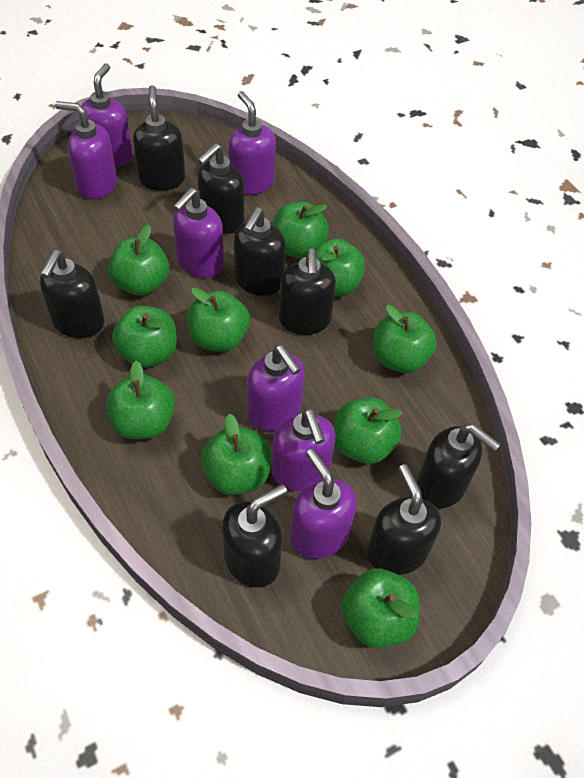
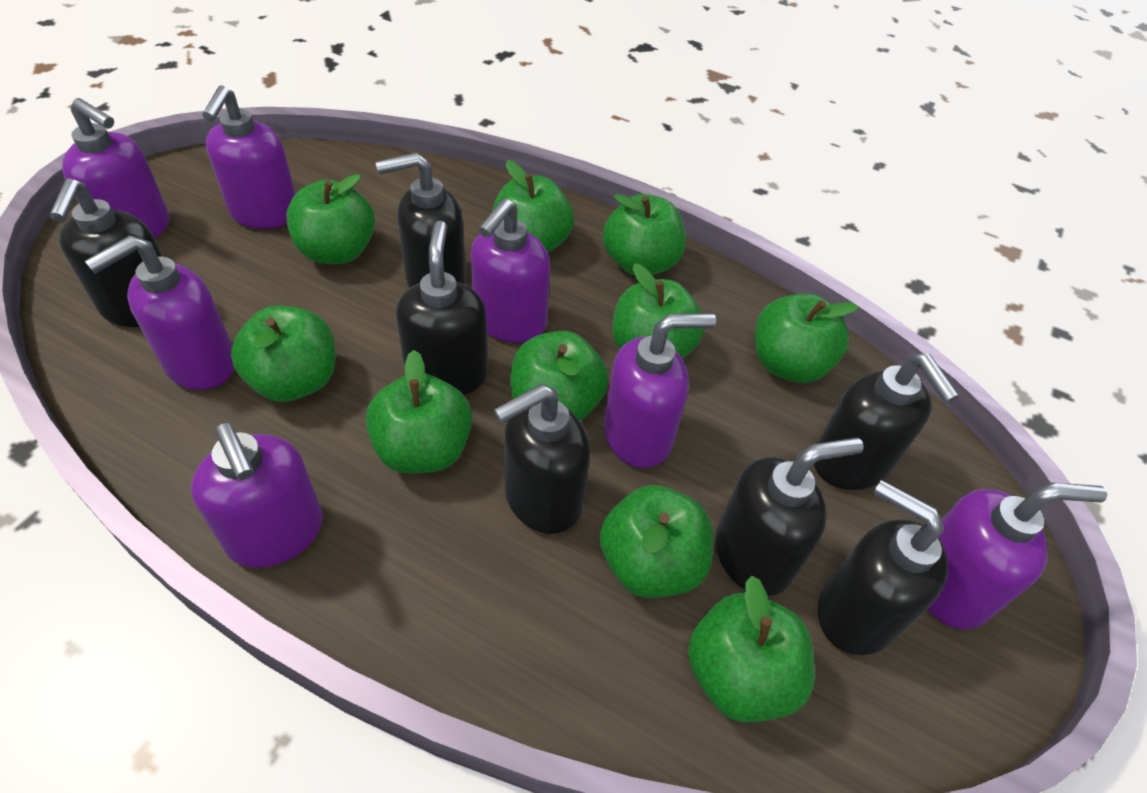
black soap dispenser: 8 -> 7

